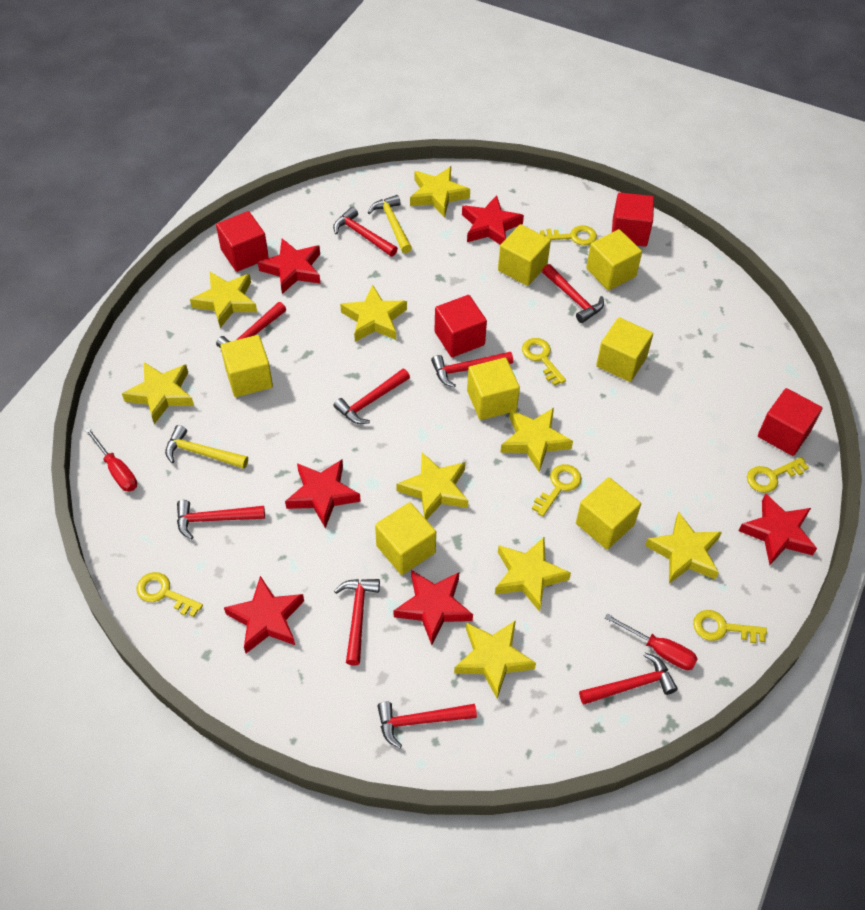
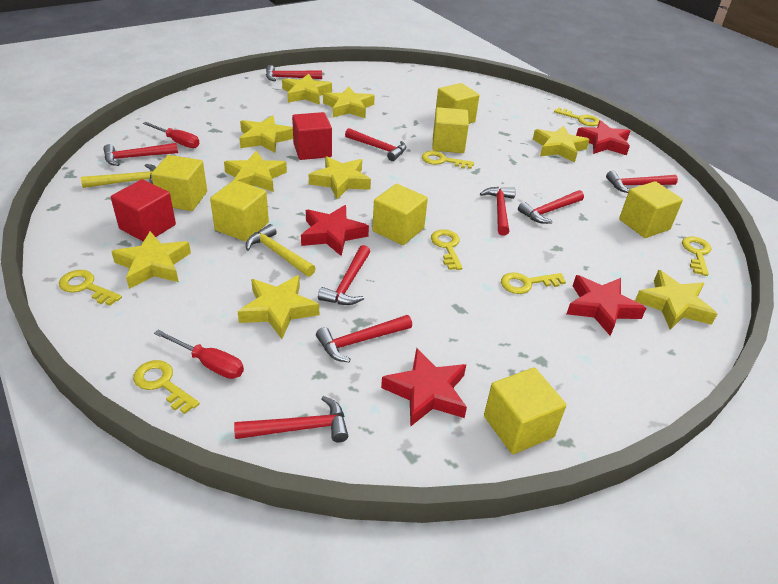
red cube: 4 -> 2
red star: 6 -> 4
yellow key: 6 -> 7

